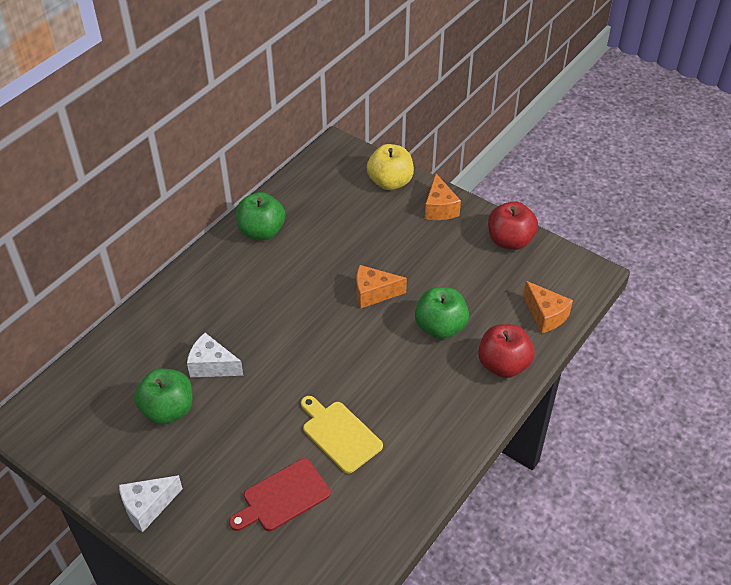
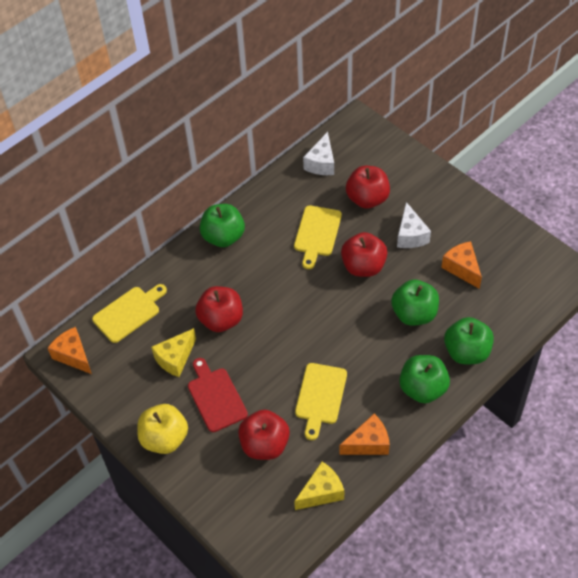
green apple: 3 -> 4
red apple: 2 -> 4
yellow cheese: 0 -> 2
yellow cutting board: 1 -> 3

